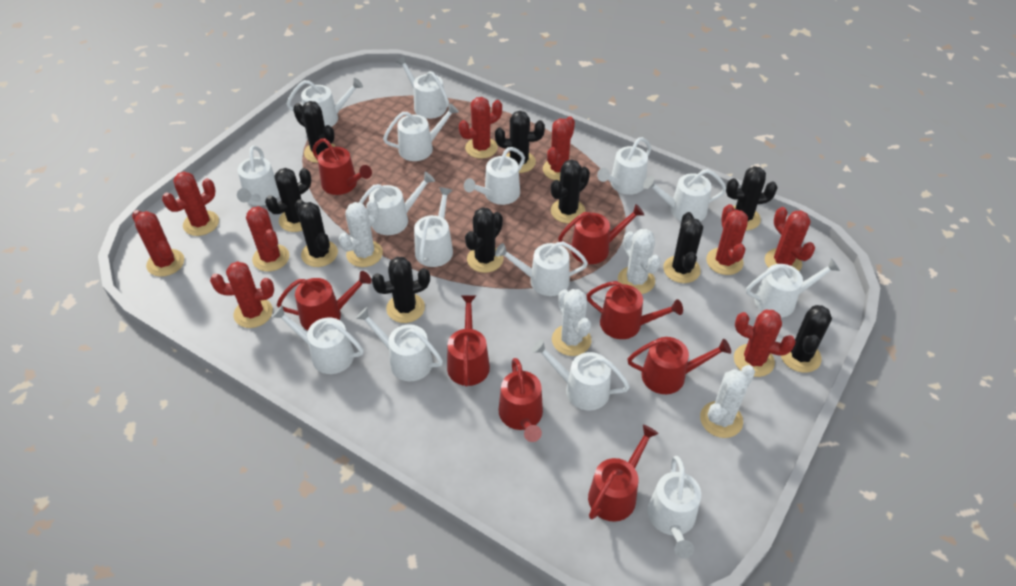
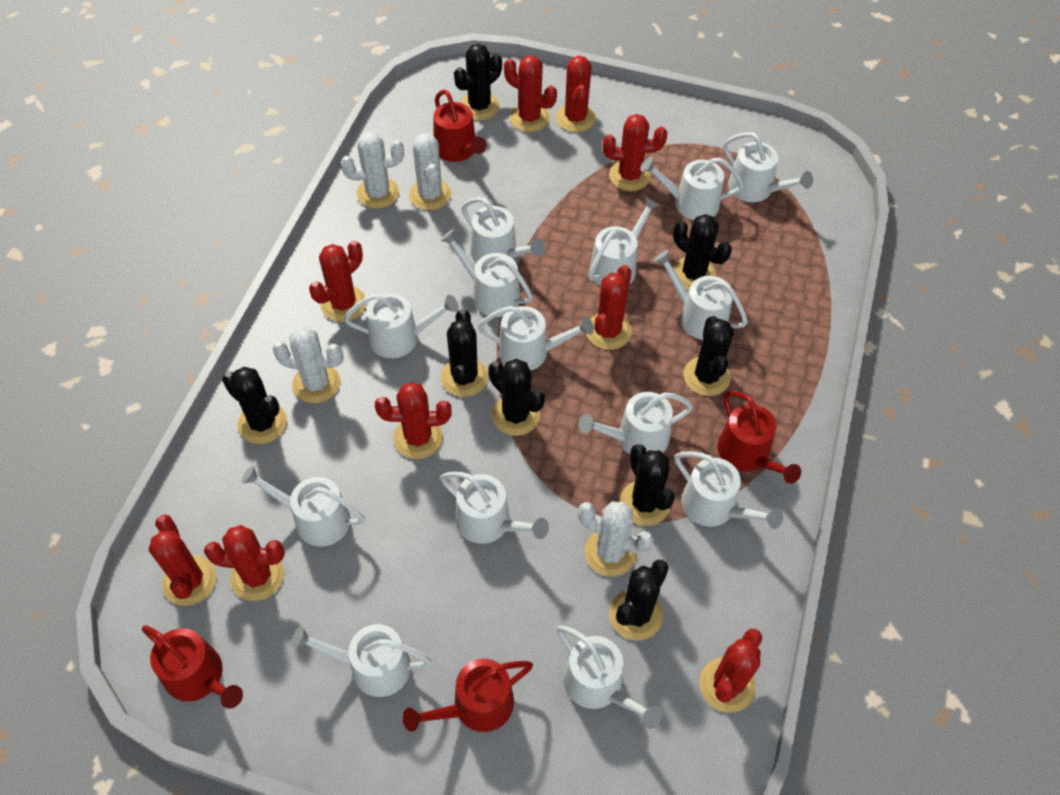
black cactus: 10 -> 8
red watering can: 8 -> 4
white watering can: 15 -> 14

